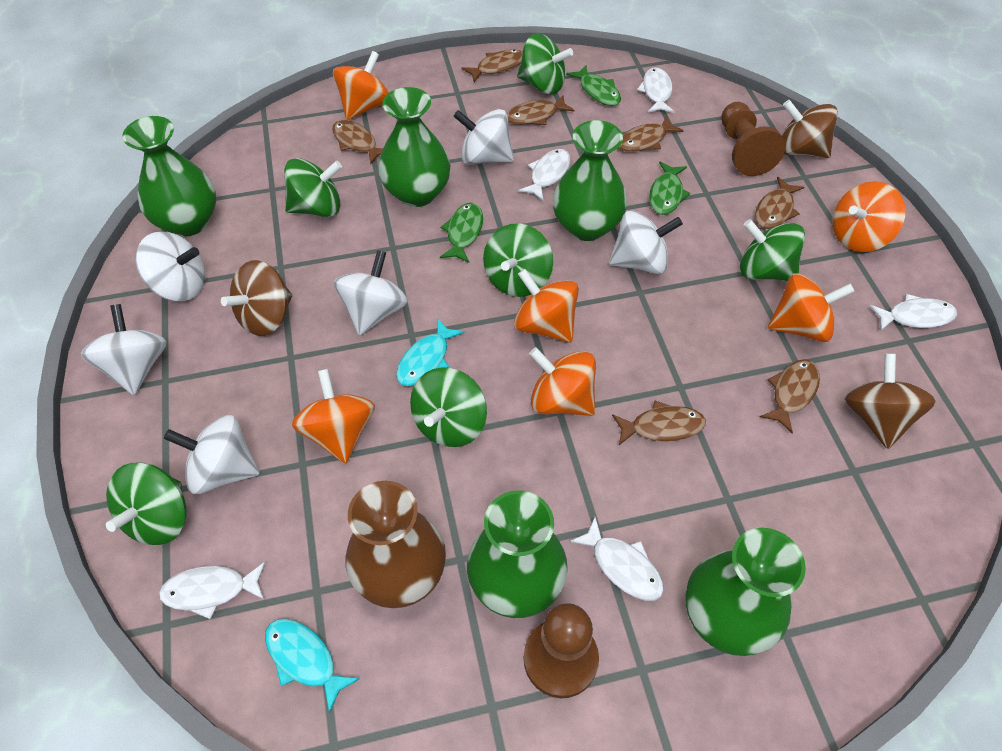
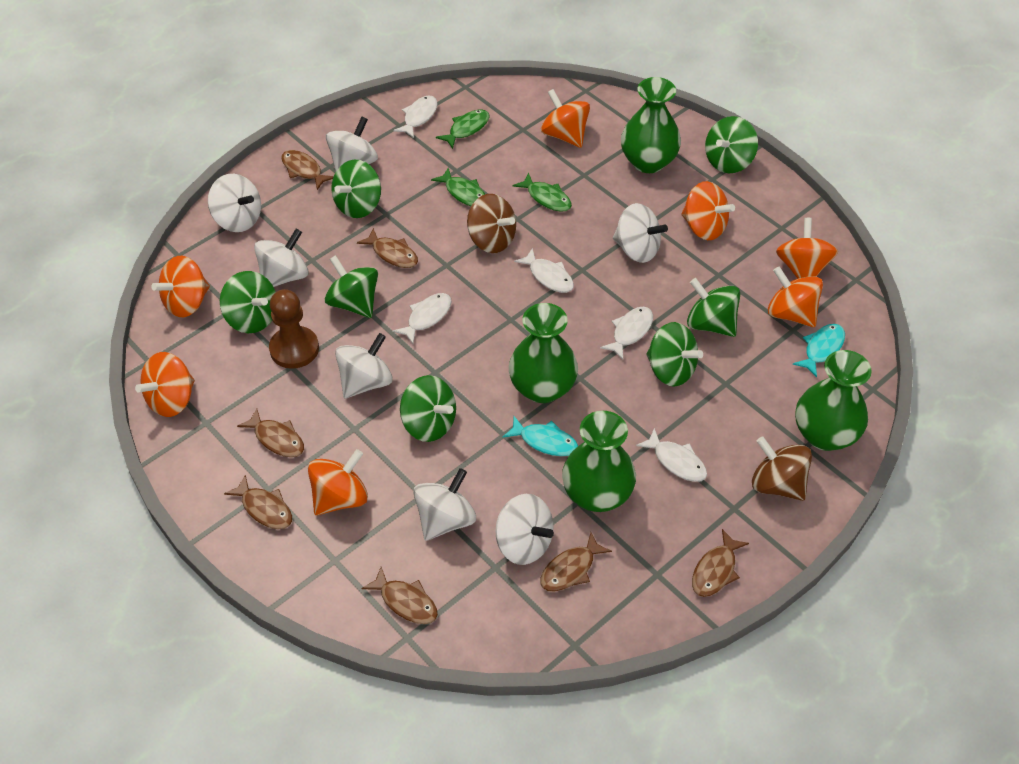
brown pawn: 2 -> 1
brown spinning top: 3 -> 2
brown vase: 1 -> 0
green spinning top: 6 -> 7
green vase: 5 -> 4
orange spinning top: 6 -> 7
white spinning top: 6 -> 7

